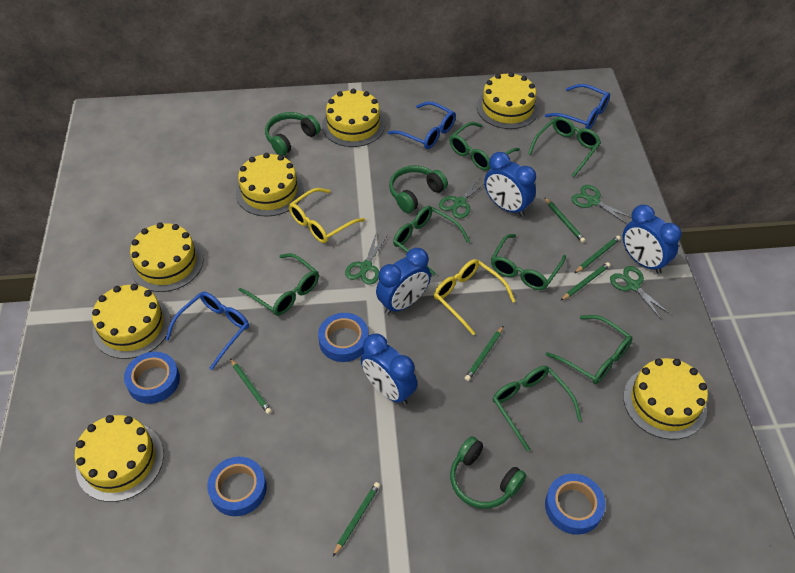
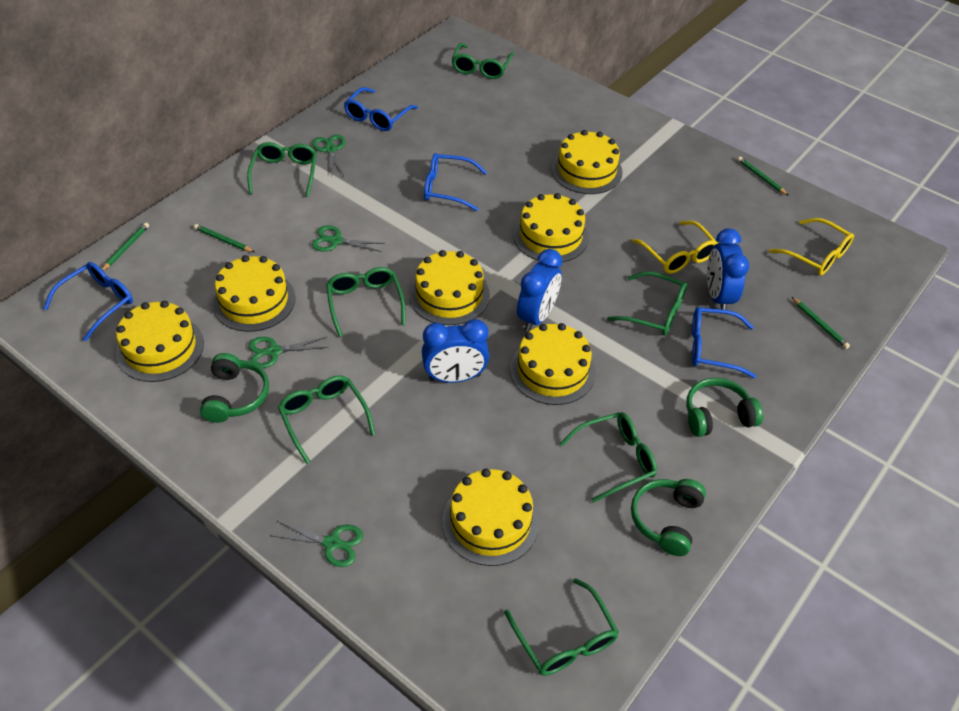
blue clock: 4 -> 3
blue glasses: 3 -> 4
blue tape: 4 -> 0
green pencil: 6 -> 4

